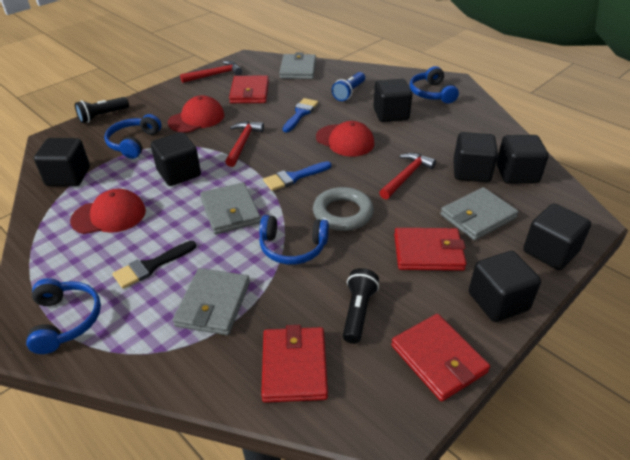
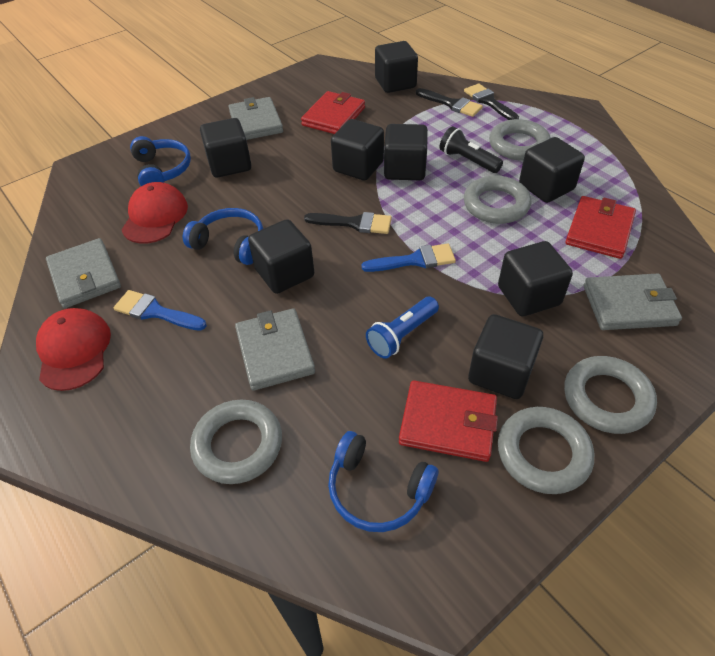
black brush: 1 -> 3
black cube: 7 -> 8
black flashlight: 2 -> 1
blue headphones: 4 -> 3
grey ring: 1 -> 5
red cap: 3 -> 2
red hammer: 3 -> 0
red wallet: 4 -> 3

